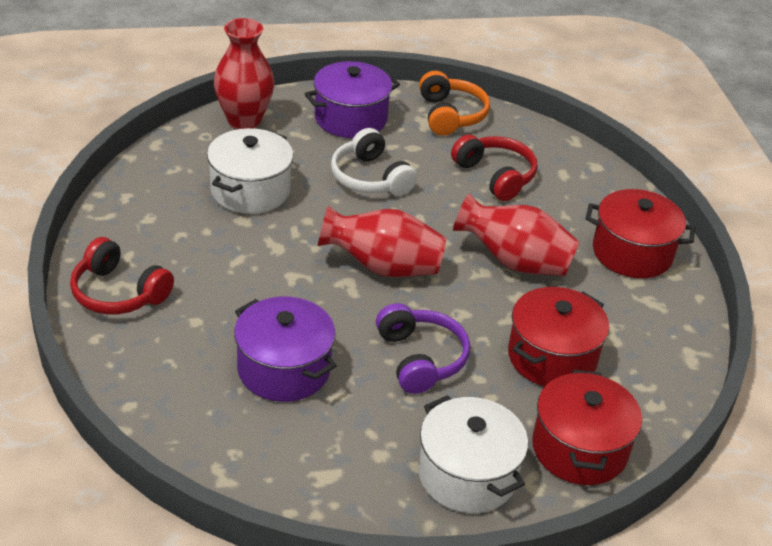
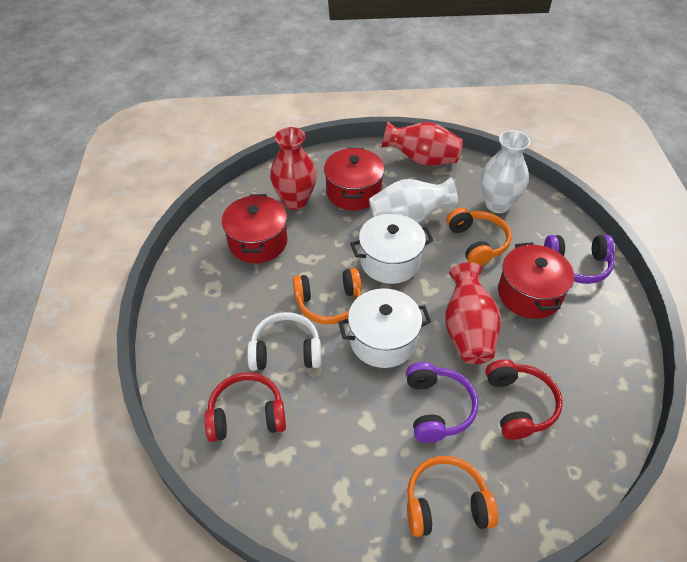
orange headphones: 1 -> 3
purple headphones: 1 -> 2
purple pot: 2 -> 0
white vase: 0 -> 2

